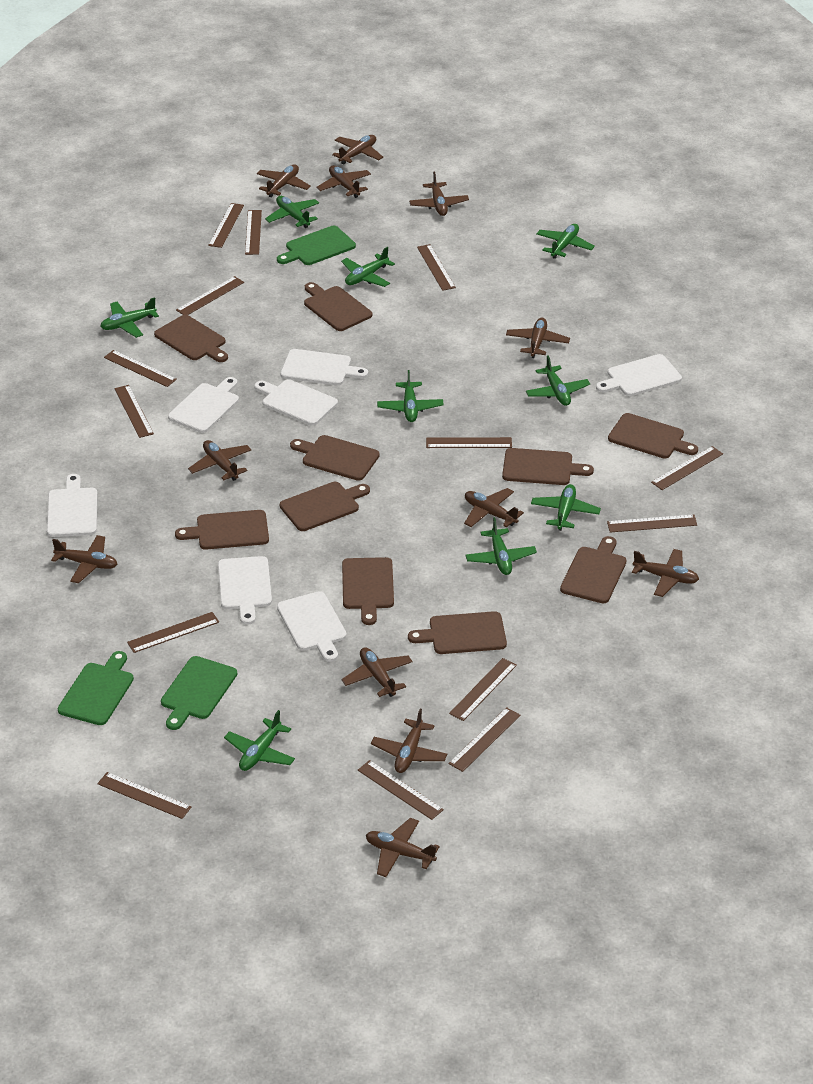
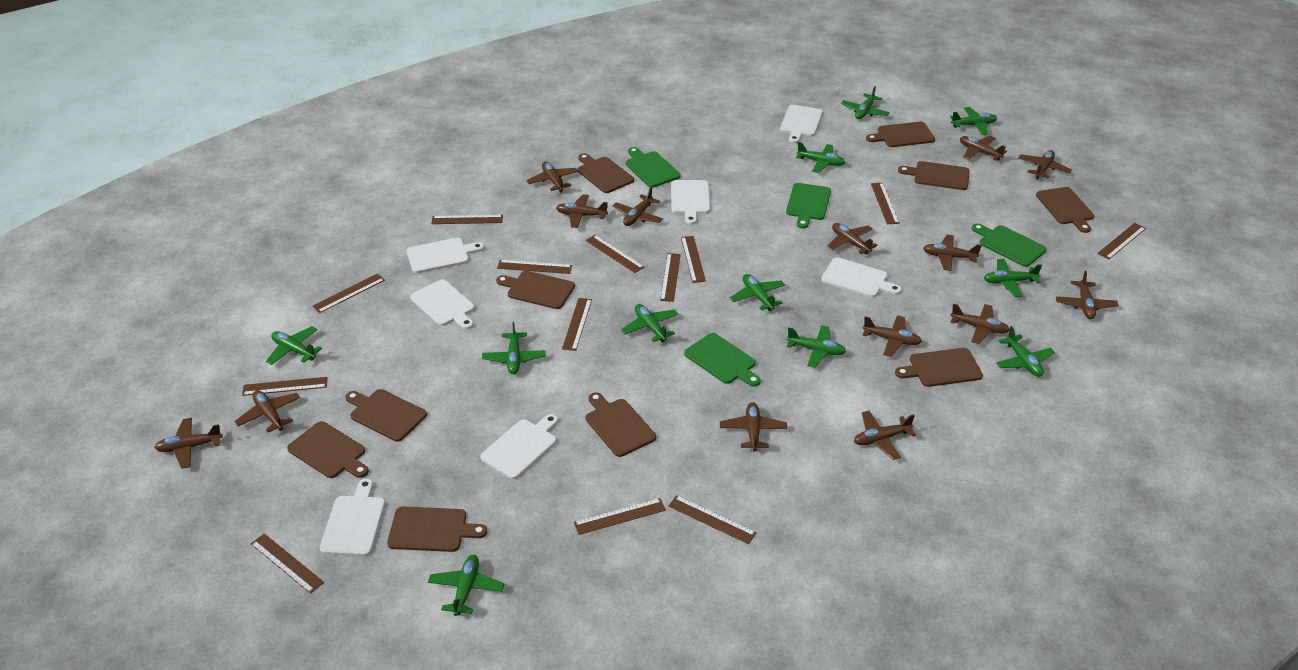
brown plane: 12 -> 14
brown ruler: 14 -> 13
green cutting board: 3 -> 4
green plane: 9 -> 11

